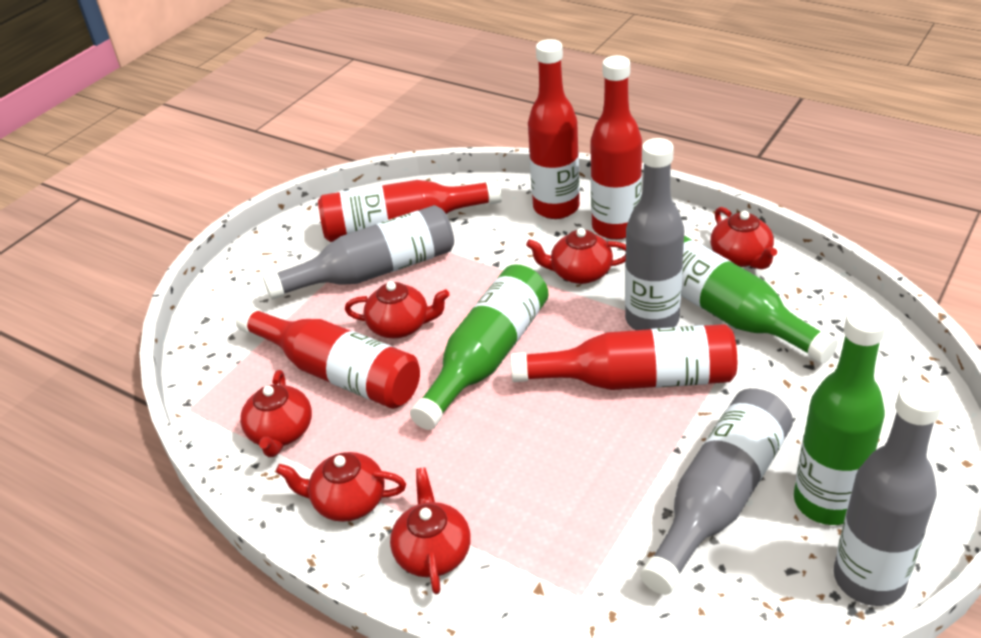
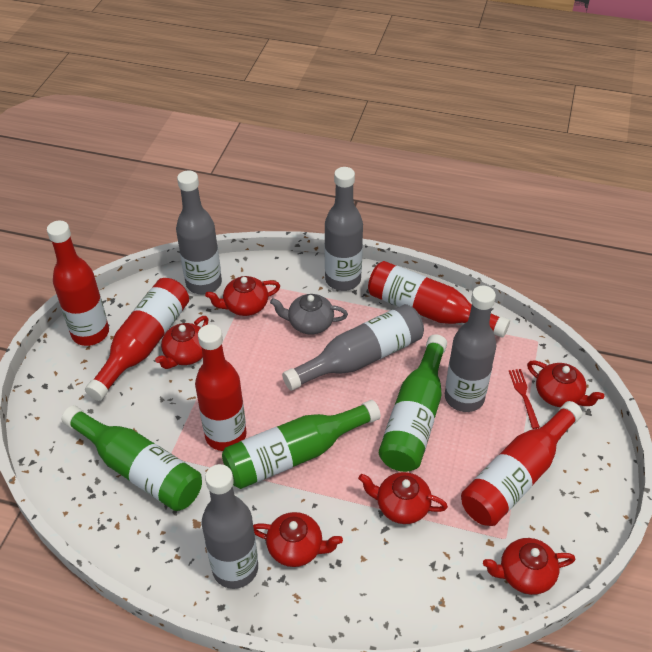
grey bottle: 4 -> 5
grey teapot: 0 -> 1
red fork: 0 -> 1

